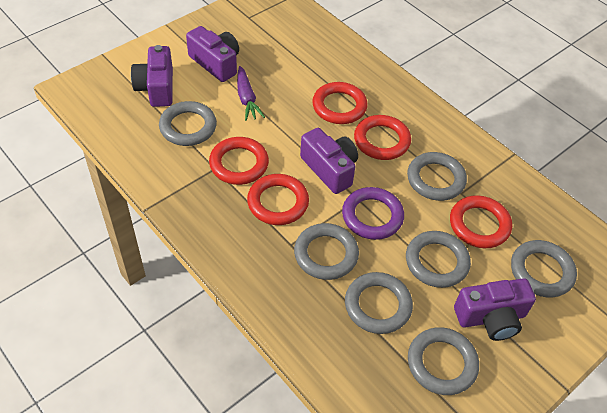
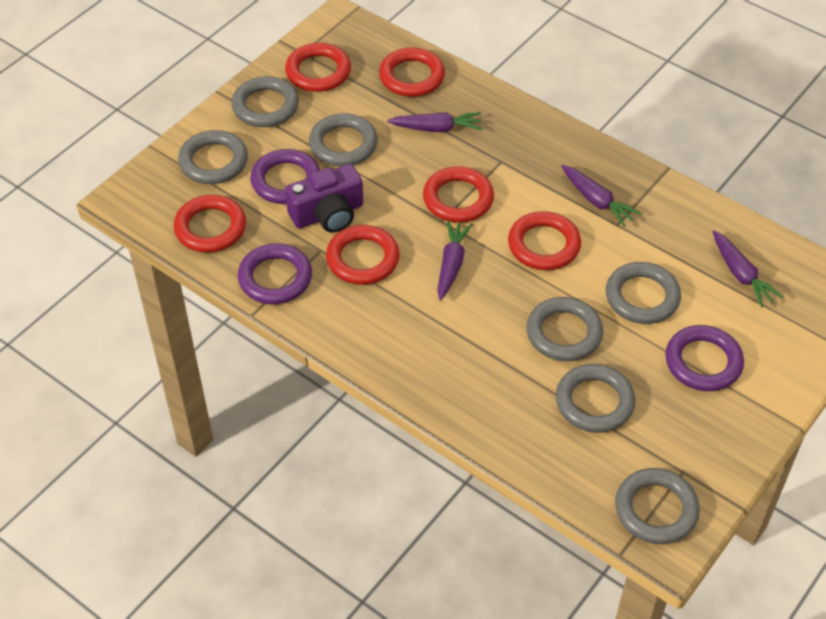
purple camera: 4 -> 1
purple carrot: 1 -> 4
purple ring: 1 -> 3
red ring: 5 -> 6

